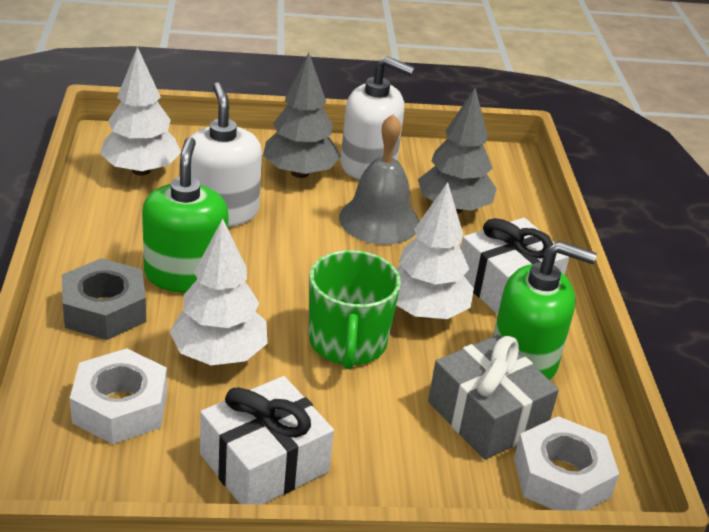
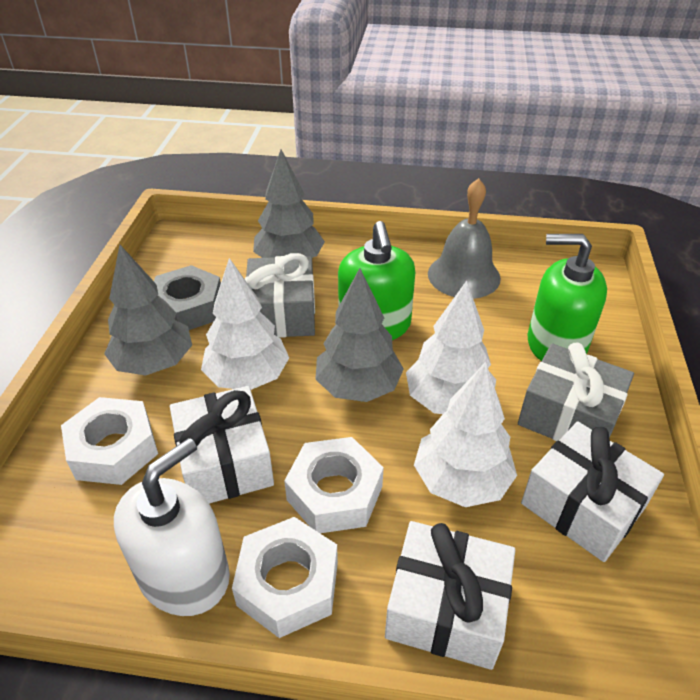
green mug: 1 -> 0
grey gift: 1 -> 2
grey tree: 2 -> 3
white gift: 2 -> 3
white nut: 2 -> 3
white soap dispenser: 2 -> 1

